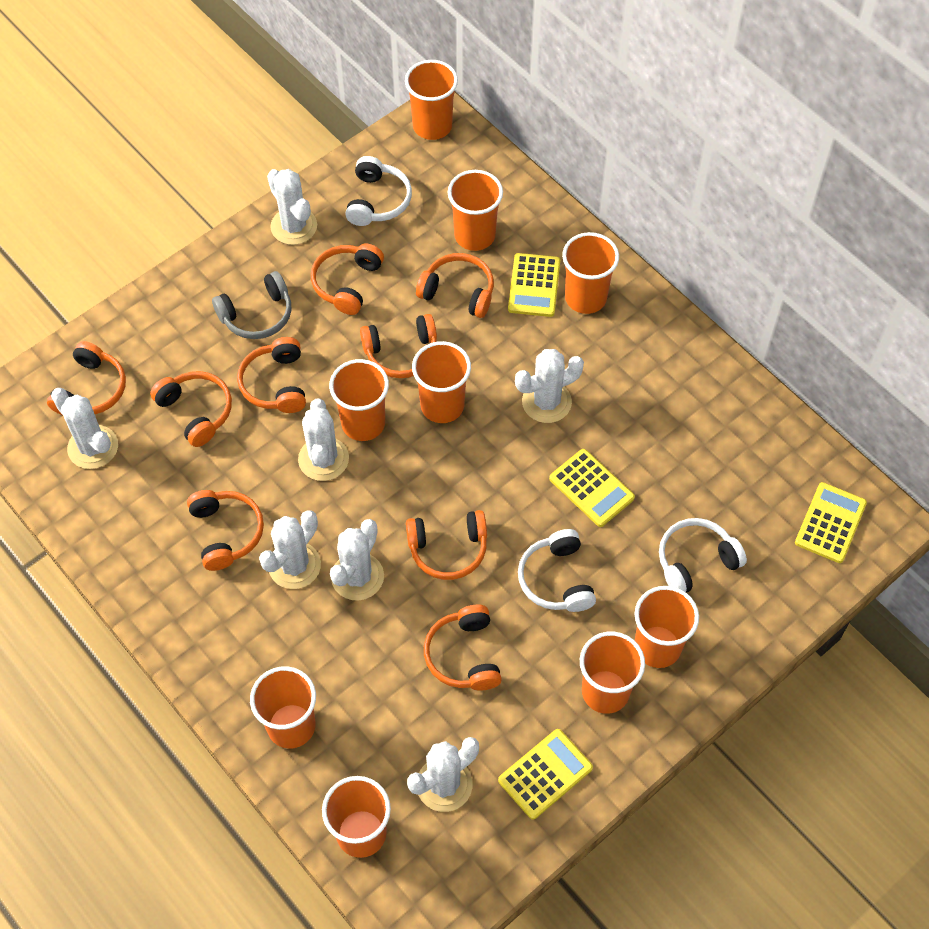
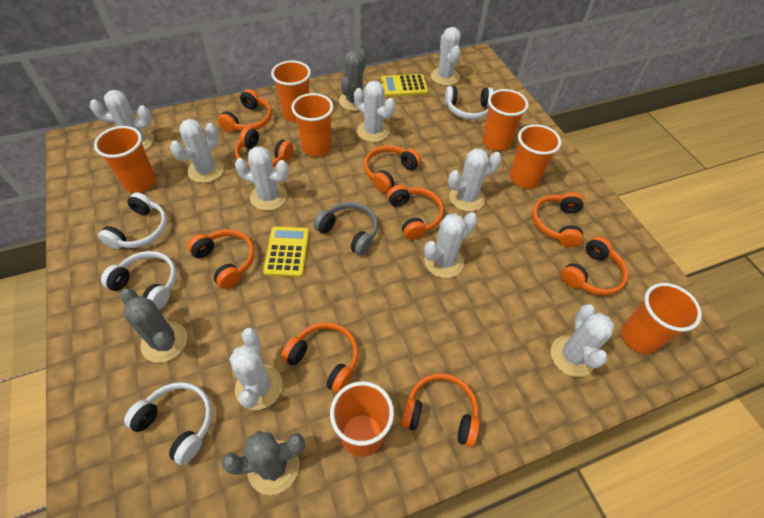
grey cactus: 0 -> 3
orange cup: 9 -> 7
white cactus: 7 -> 9
white headphones: 3 -> 4
yellow calculator: 4 -> 2

